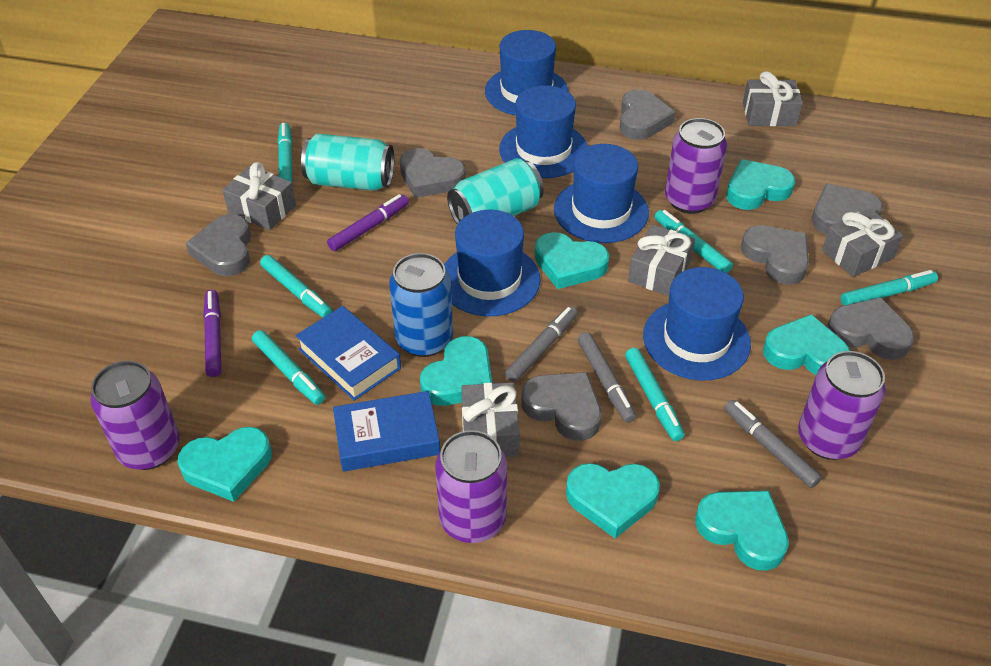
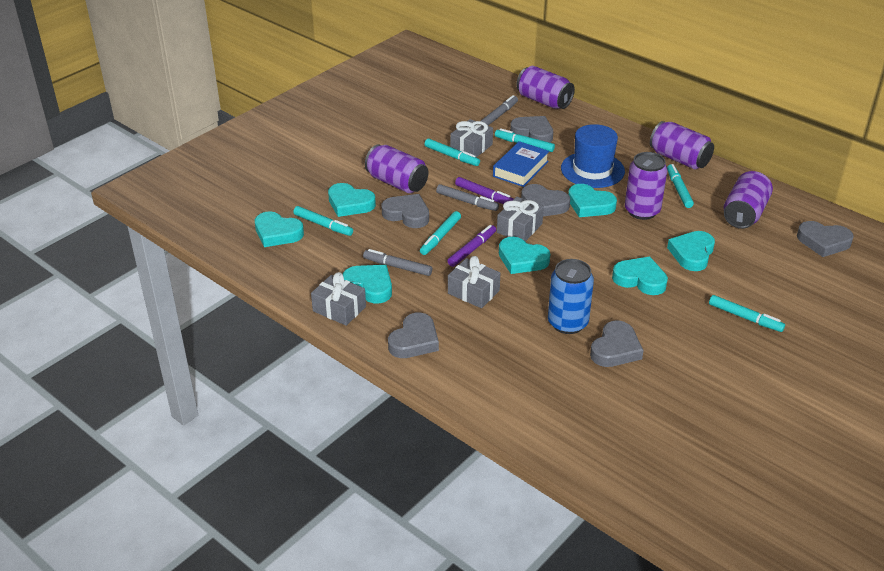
blue book: 2 -> 1
blue hat: 5 -> 1
grey gift: 5 -> 4
grey heart: 7 -> 6
purple can: 4 -> 5
turquoise can: 2 -> 0

